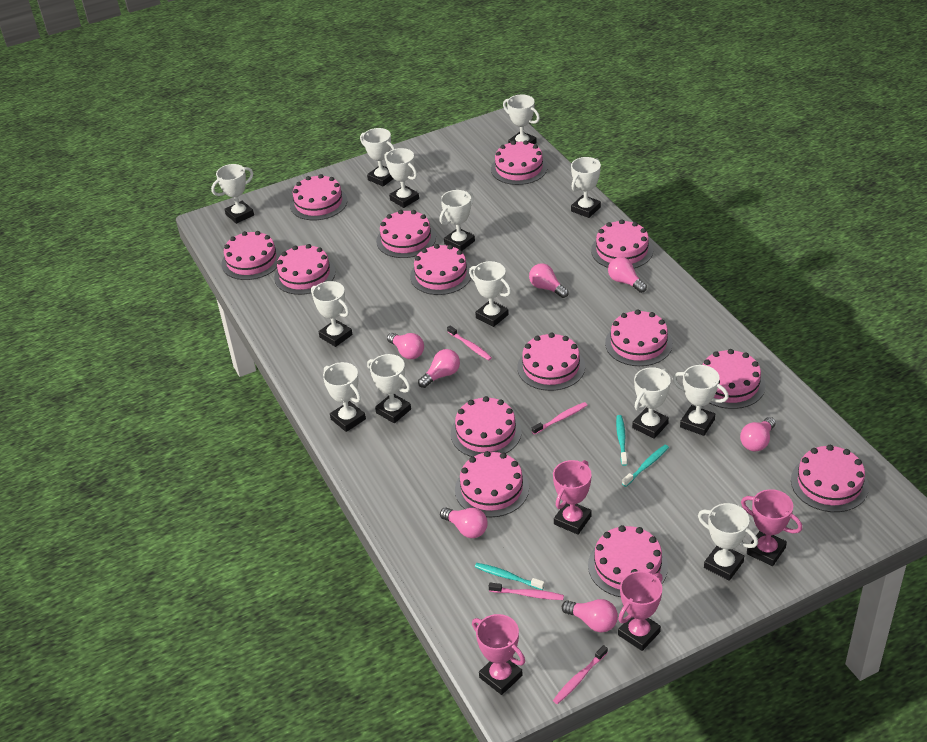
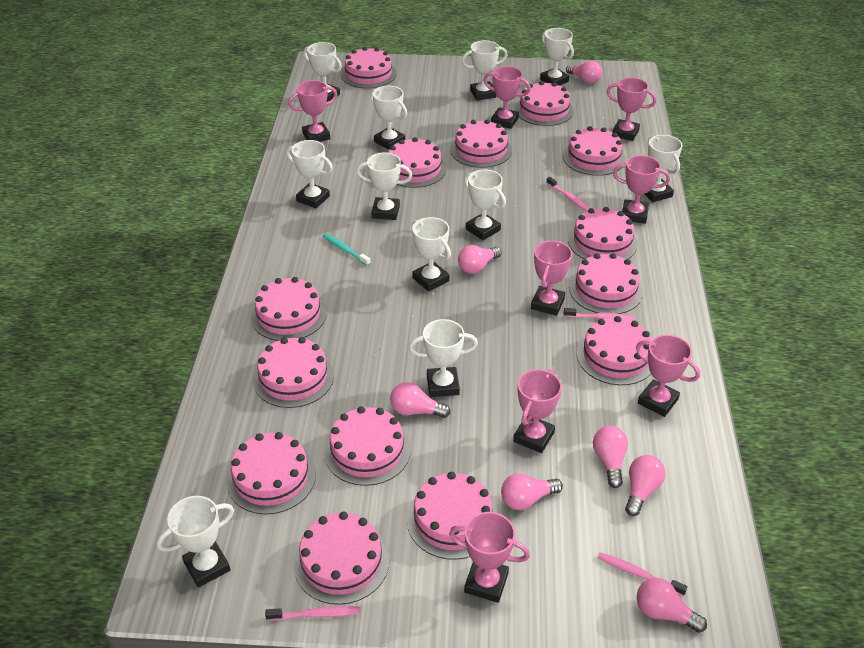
pink trophy: 4 -> 8
turquoise toothbrush: 3 -> 1
white trophy: 13 -> 11

